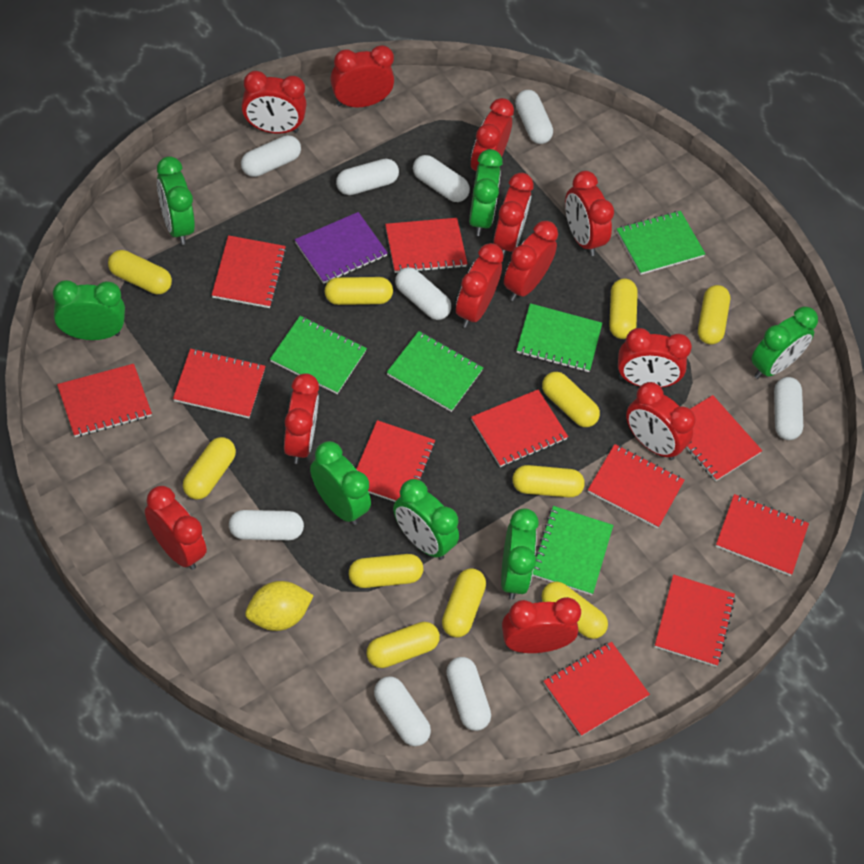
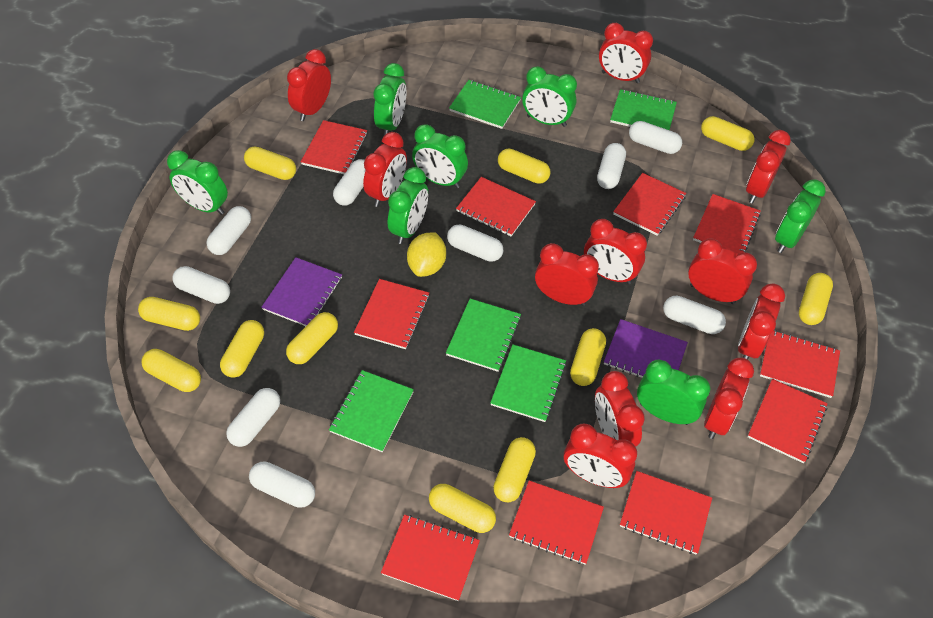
purple notebook: 1 -> 2
red clock: 12 -> 11
red notebook: 11 -> 10

